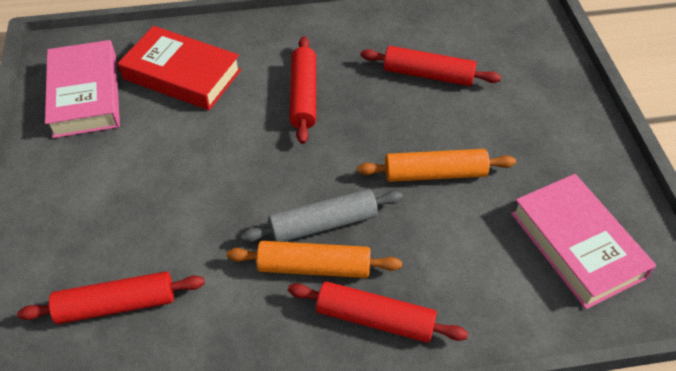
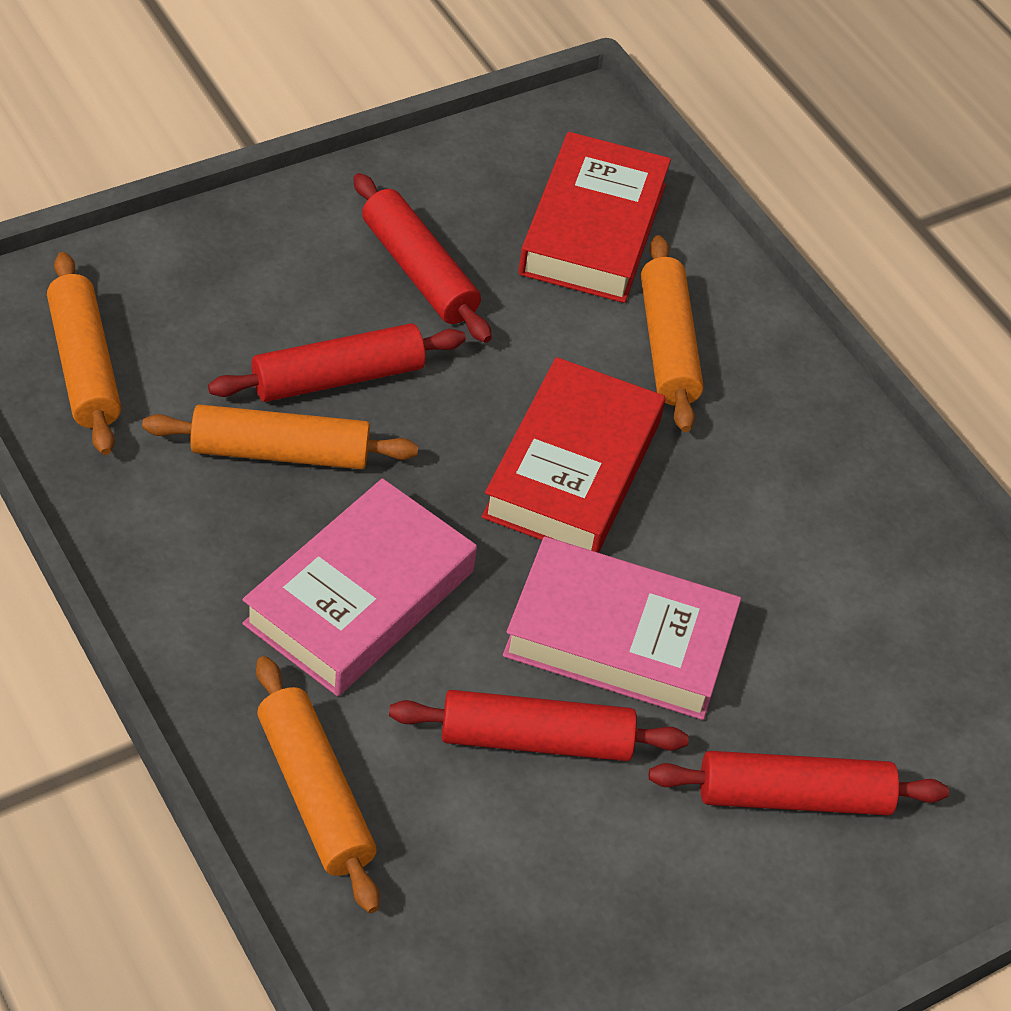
grey rolling pin: 1 -> 0
orange rolling pin: 2 -> 4
red book: 1 -> 2

